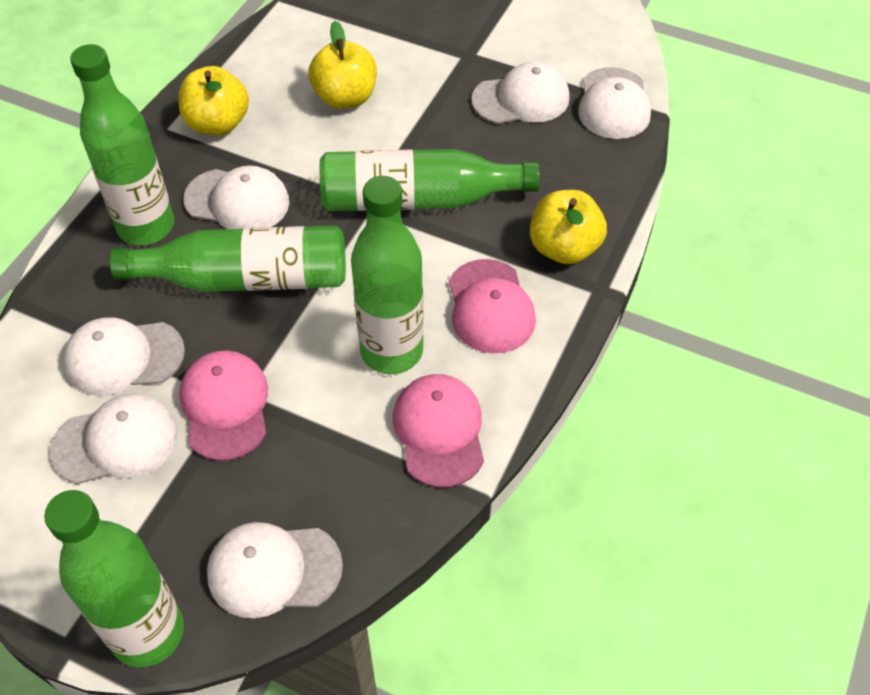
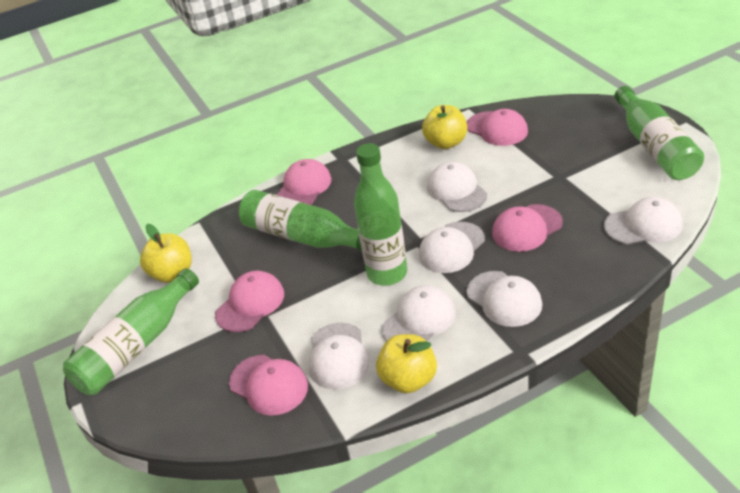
green bottle: 5 -> 4
pink cap: 3 -> 5

